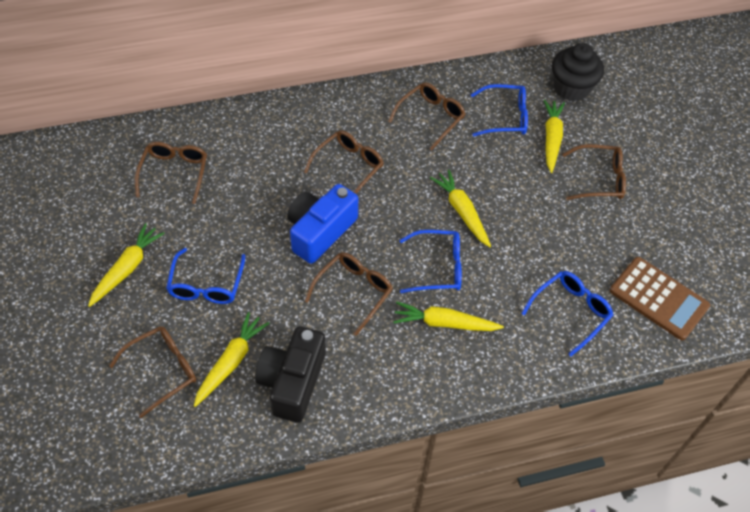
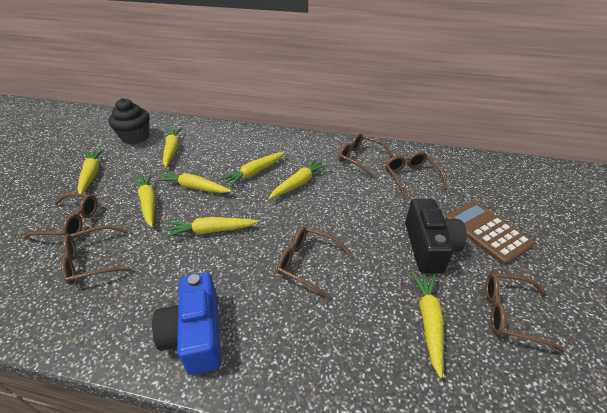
blue glasses: 4 -> 0
yellow carrot: 5 -> 8

